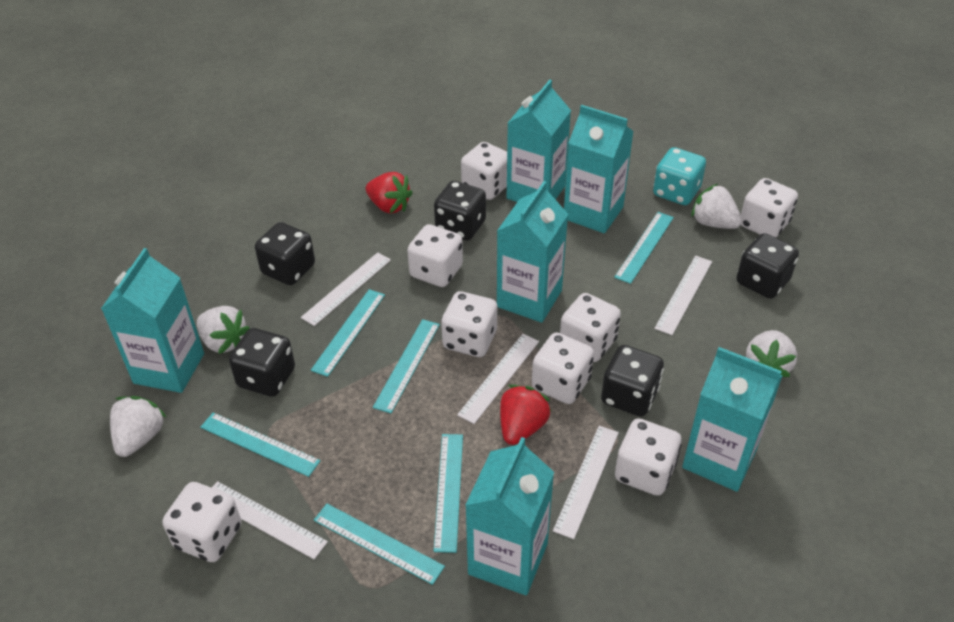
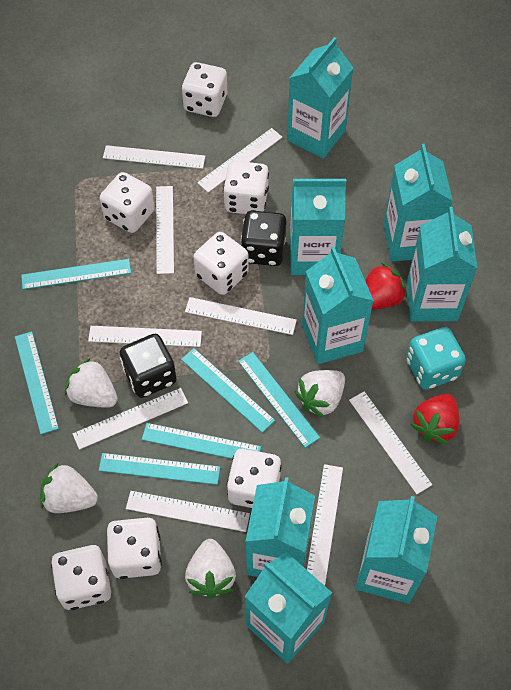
black dice: 5 -> 2
turquoise carton: 6 -> 8
white dice: 8 -> 7
white ruler: 5 -> 9

